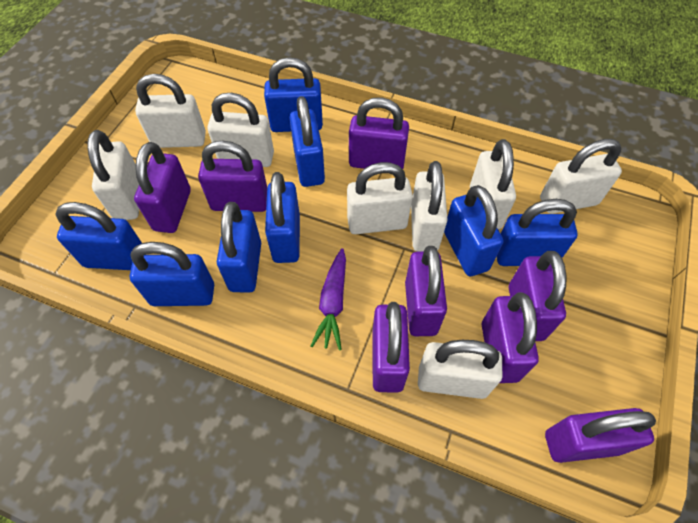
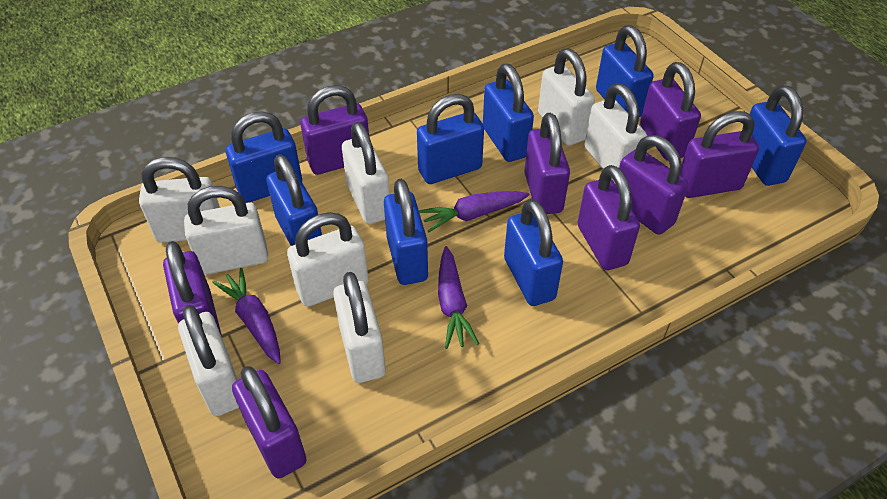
purple carrot: 1 -> 3

